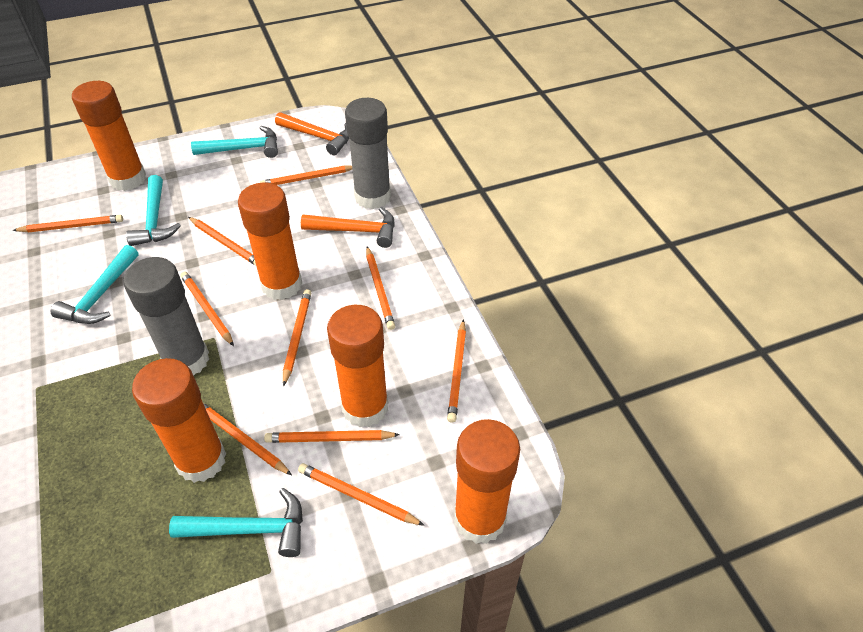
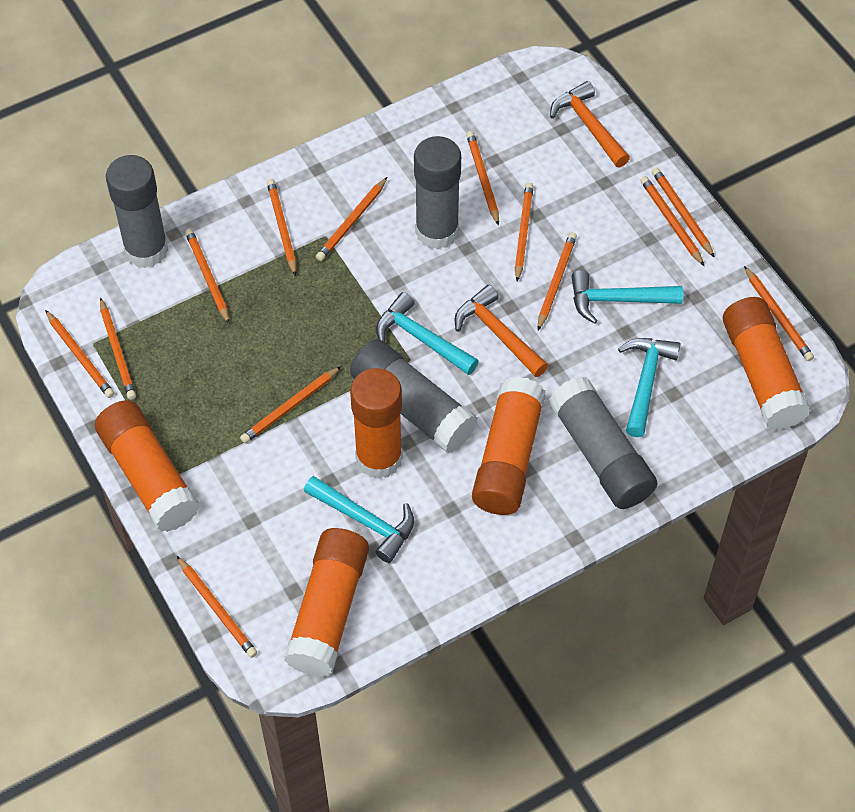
grey glue stick: 2 -> 4
orange pencil: 10 -> 13

